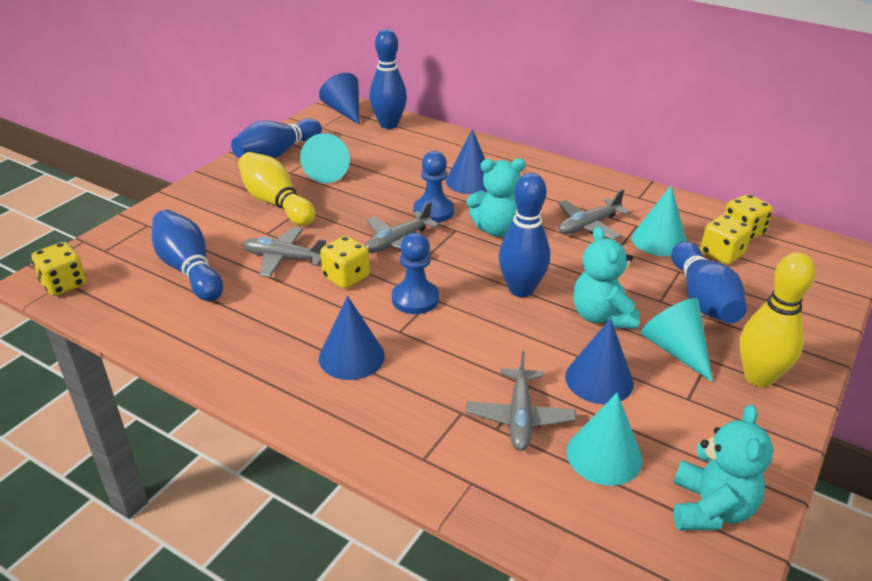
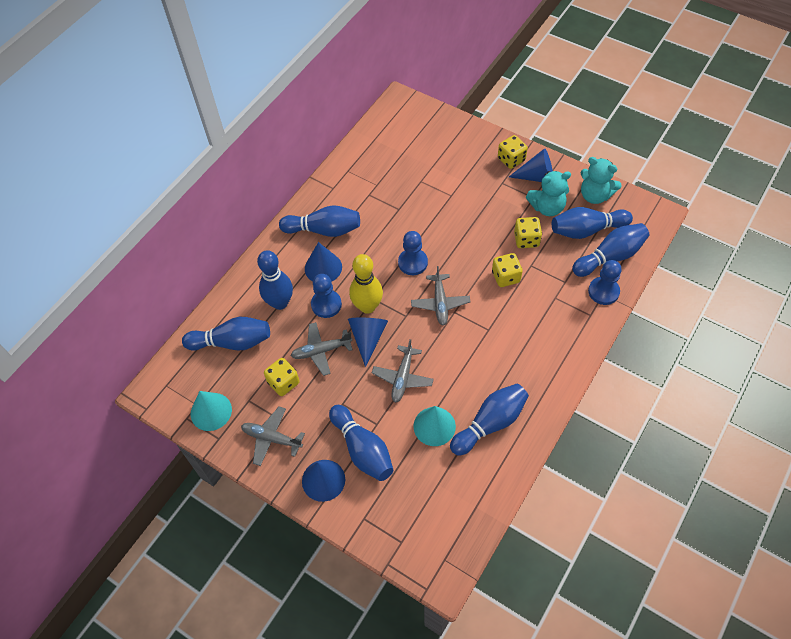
blue bowling pin: 5 -> 7
blue pawn: 2 -> 3
turquoise cone: 4 -> 2
turquoise teddy bear: 3 -> 2
yellow bowling pin: 2 -> 1

